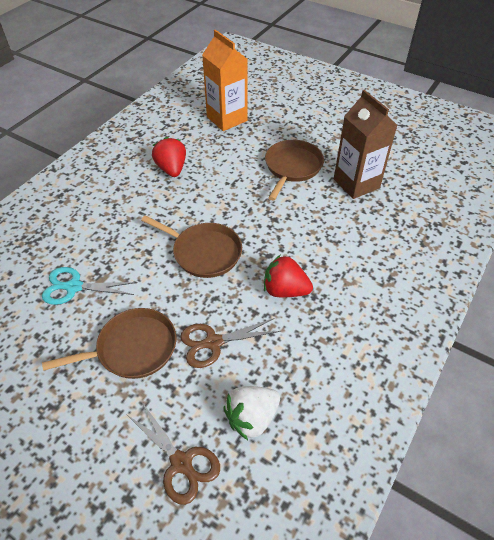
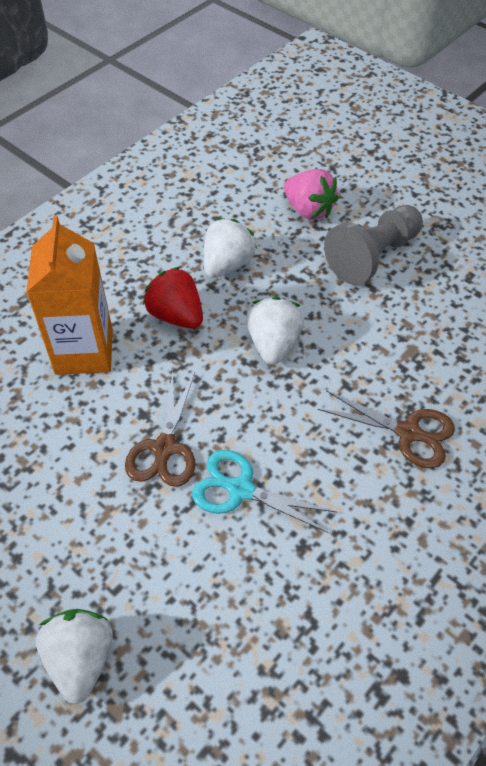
brown carton: 1 -> 0
brown pan: 3 -> 0
grey pawn: 0 -> 1
pink strawberry: 0 -> 1
red strawberry: 2 -> 1
white strawberry: 1 -> 3

